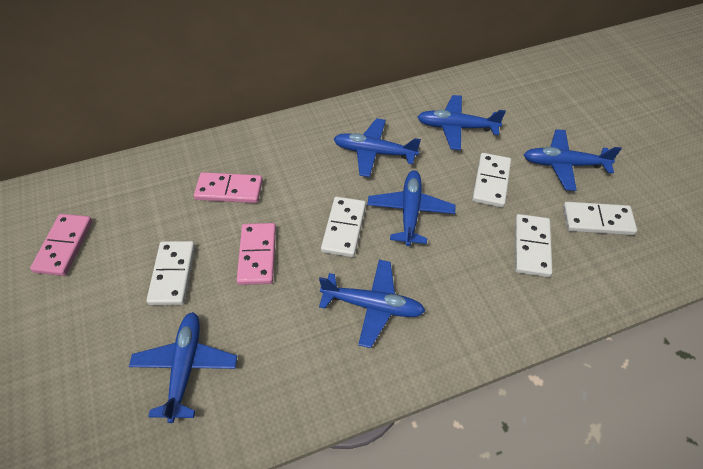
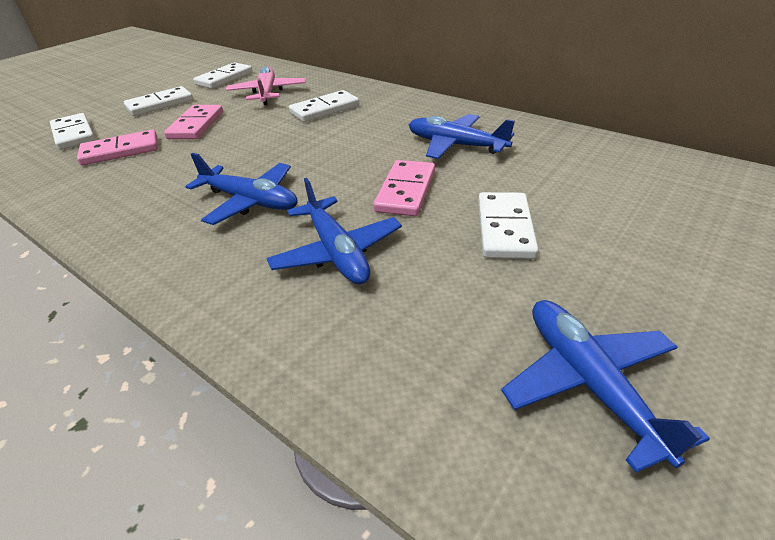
blue plane: 6 -> 4
pink plane: 0 -> 1

